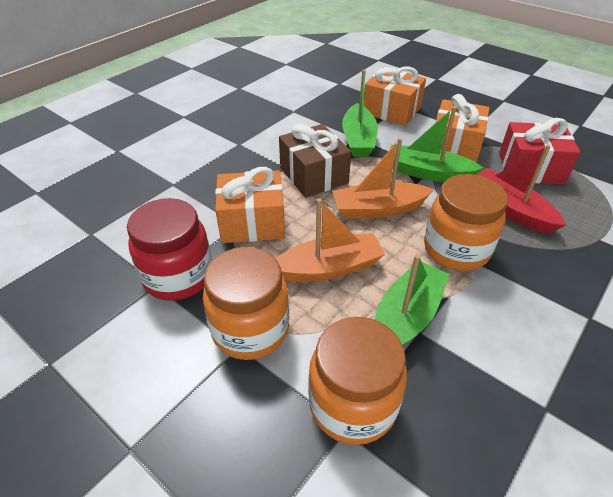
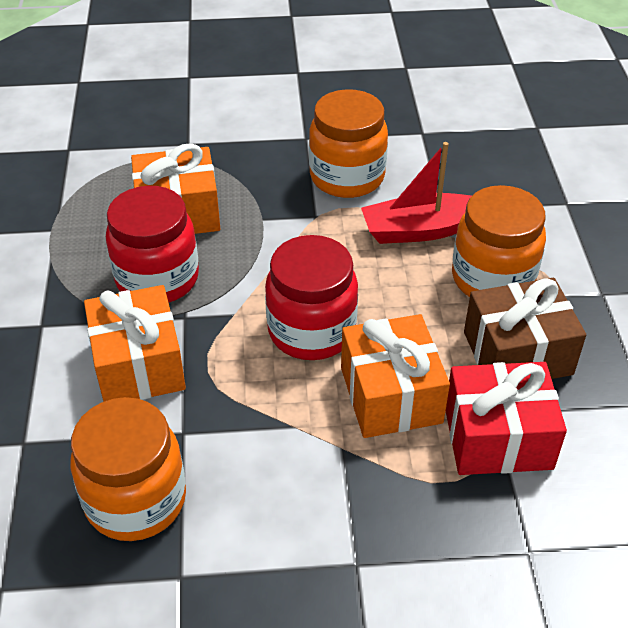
green boat: 3 -> 0
orange boat: 2 -> 0
red jar: 1 -> 2

